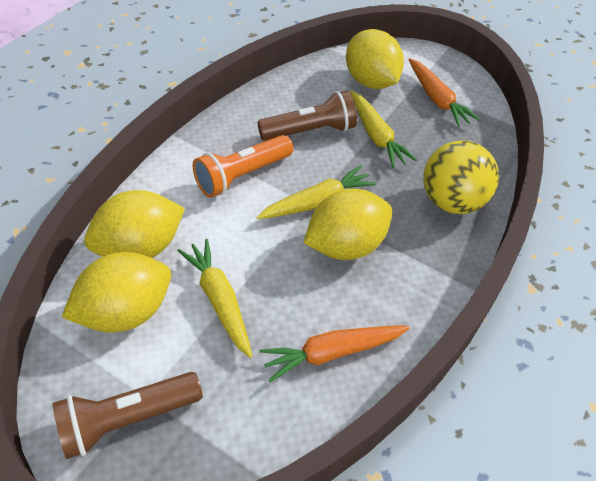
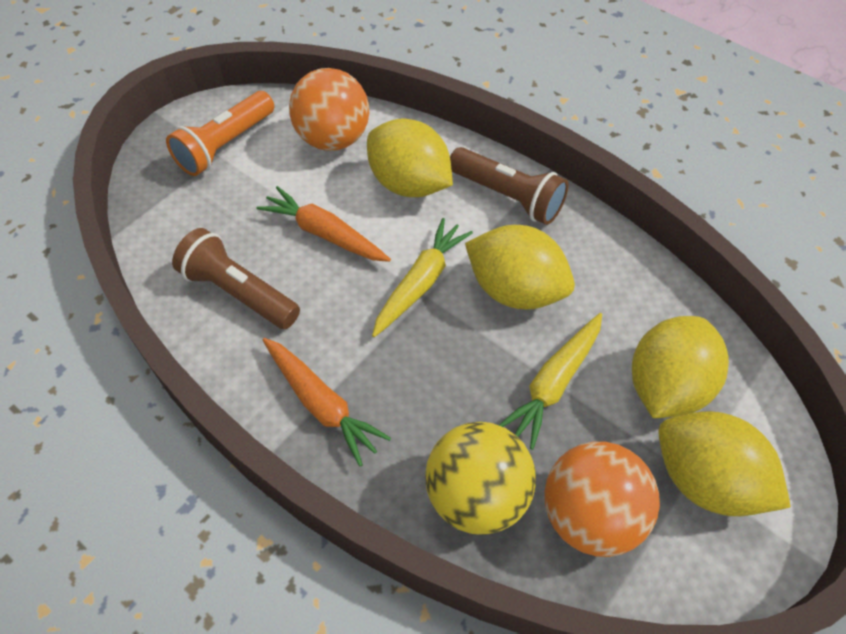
orange ball: 0 -> 2
yellow carrot: 3 -> 2

